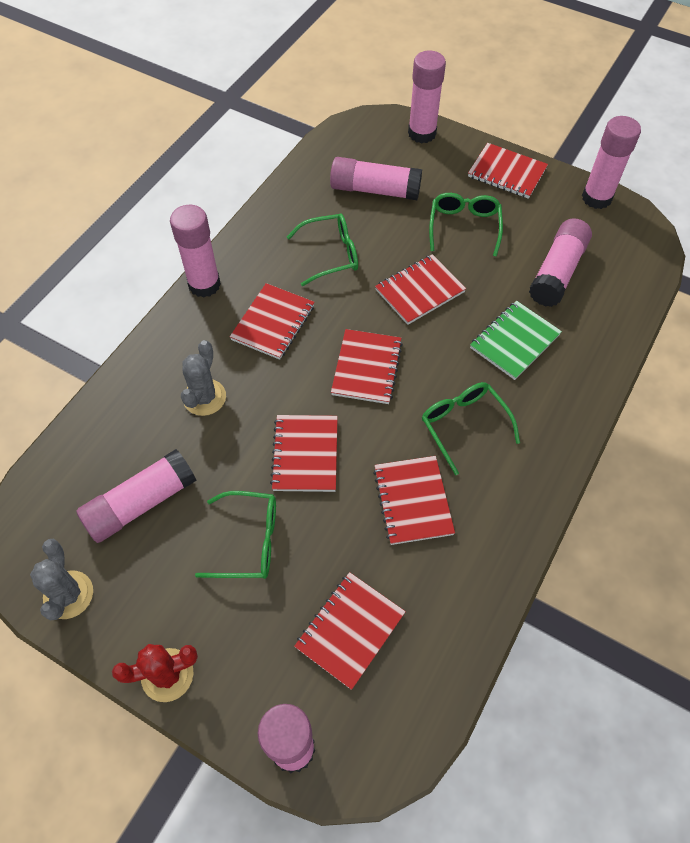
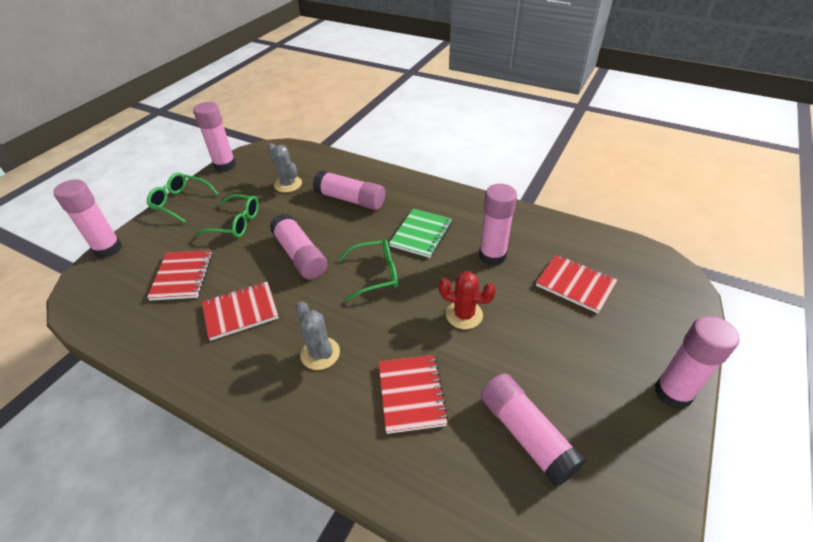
green glasses: 4 -> 3
red notebook: 7 -> 4

